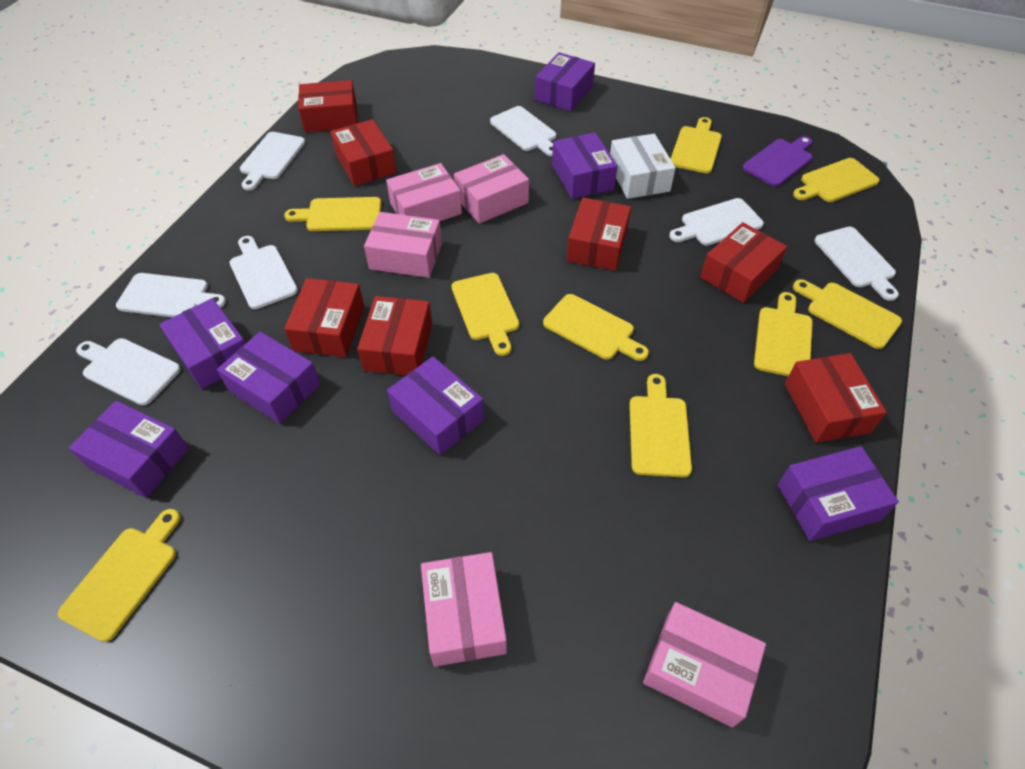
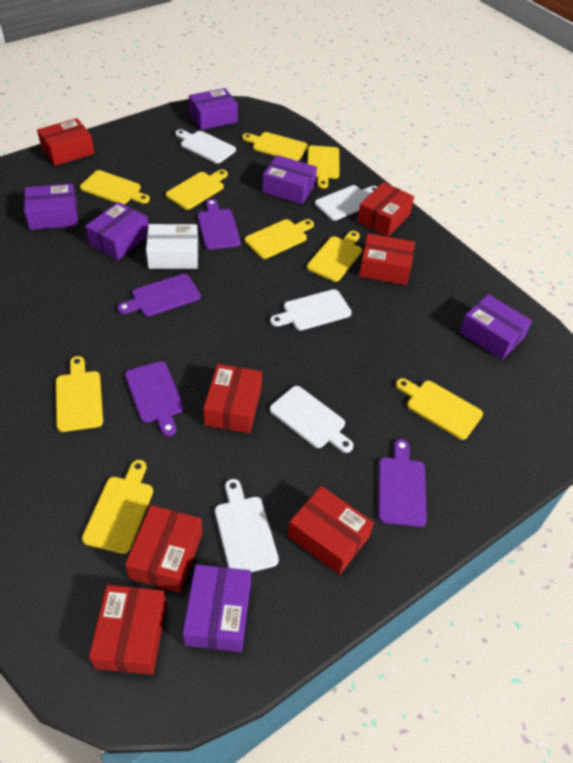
pink box: 5 -> 0
purple box: 7 -> 6
purple cutting board: 1 -> 4
white cutting board: 7 -> 5

